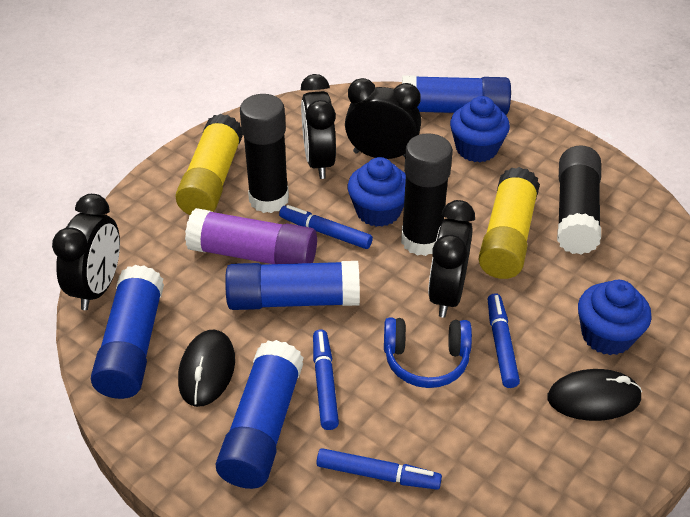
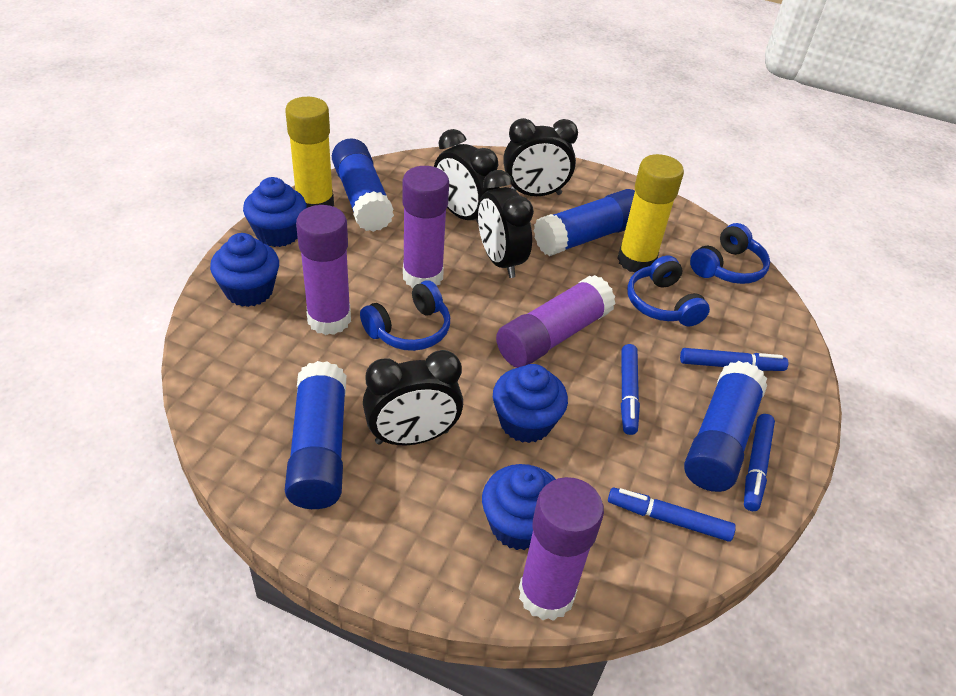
black glue stick: 3 -> 0
black mouse: 2 -> 0
blue cupcake: 3 -> 4
blue headphones: 1 -> 3
purple glue stick: 1 -> 4

